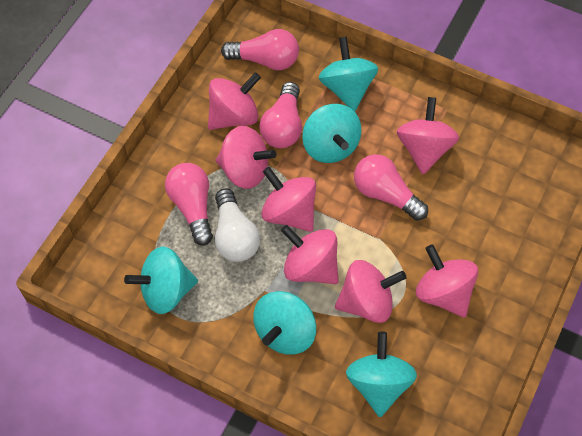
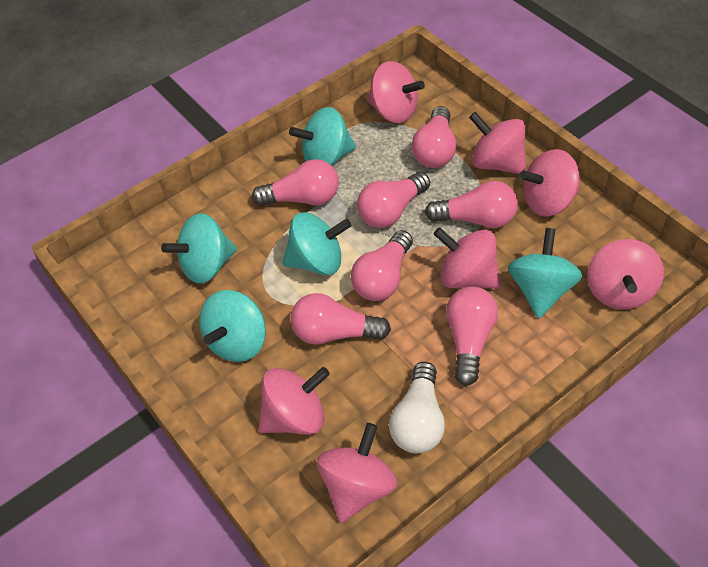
pink light bulb: 4 -> 7

